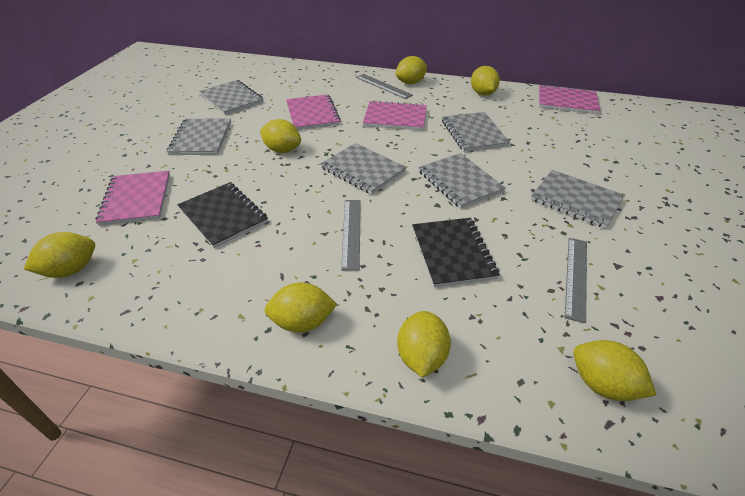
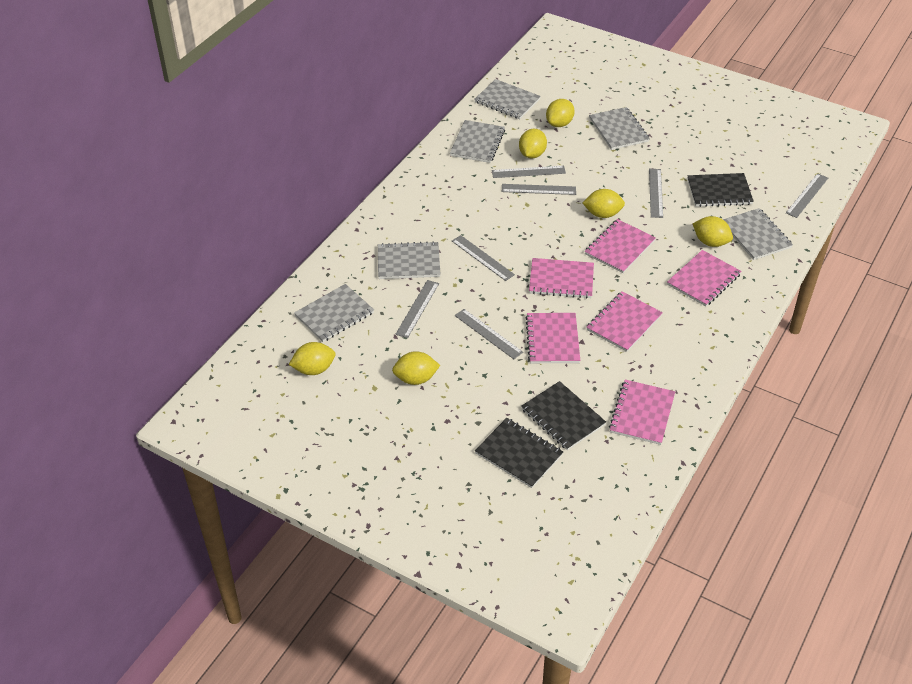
black notebook: 2 -> 3
grey ruler: 3 -> 7
pink notebook: 4 -> 6
yellow lemon: 7 -> 6

